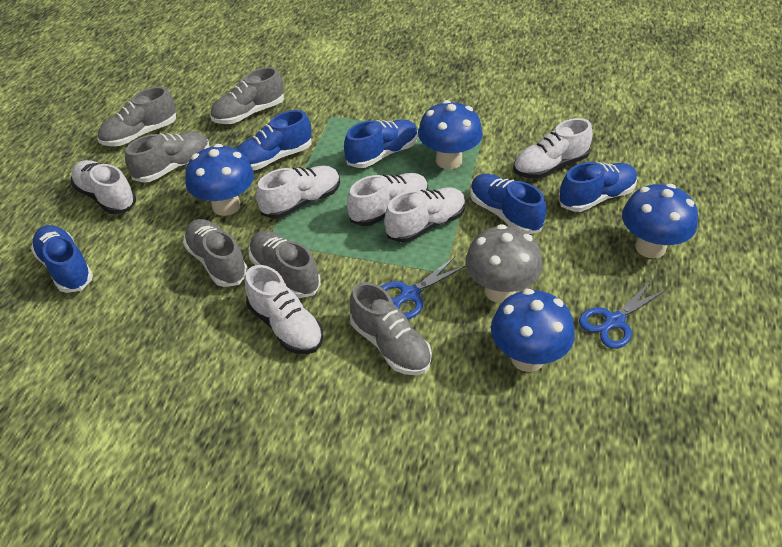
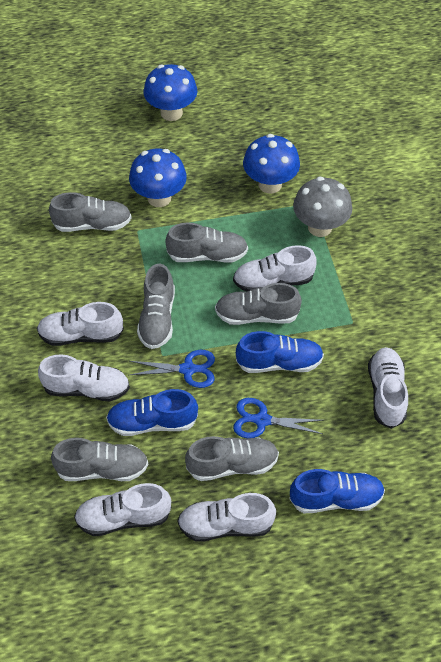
blue mushroom: 4 -> 3
blue shoe: 5 -> 3

